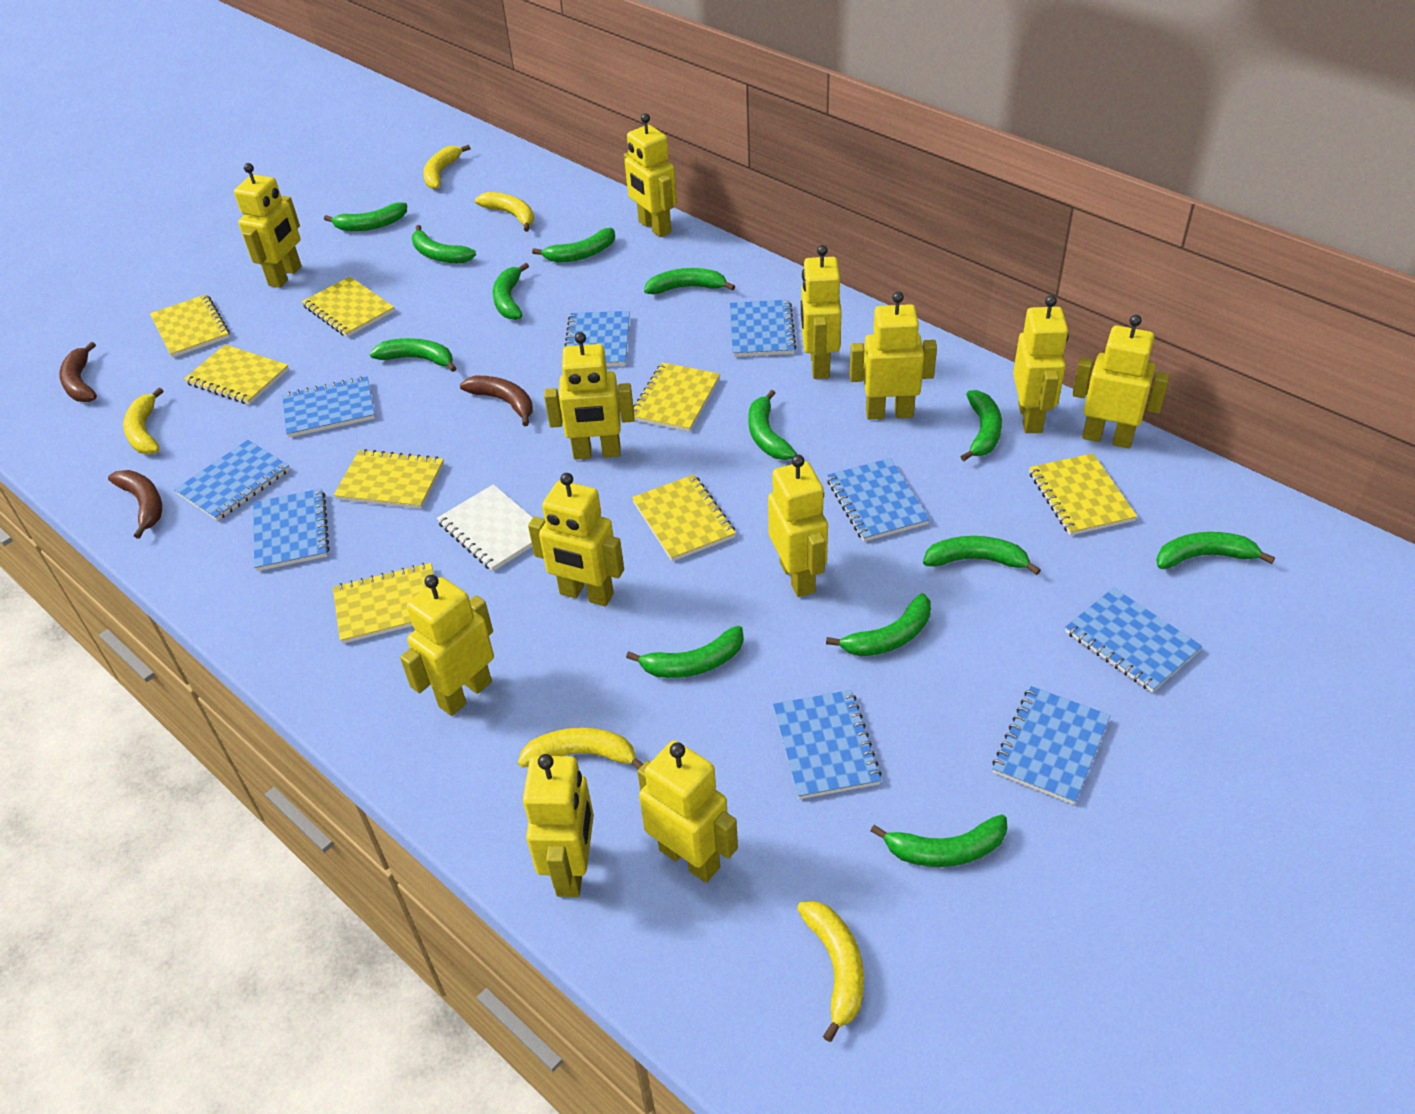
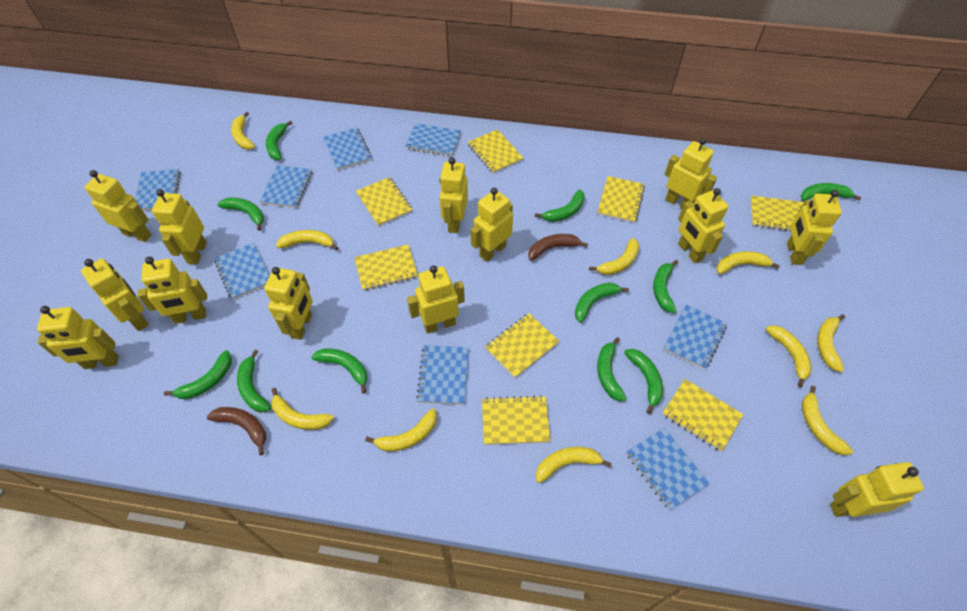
blue notebook: 9 -> 8
brown banana: 3 -> 2
green banana: 13 -> 11
white notebook: 1 -> 0
yellow banana: 5 -> 10
yellow robot: 12 -> 13

